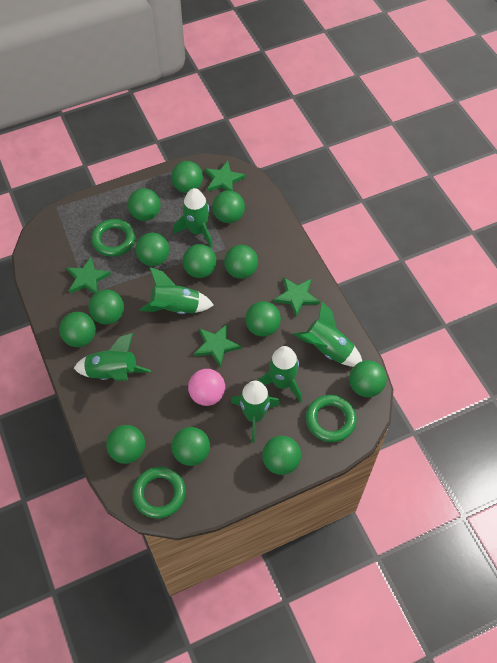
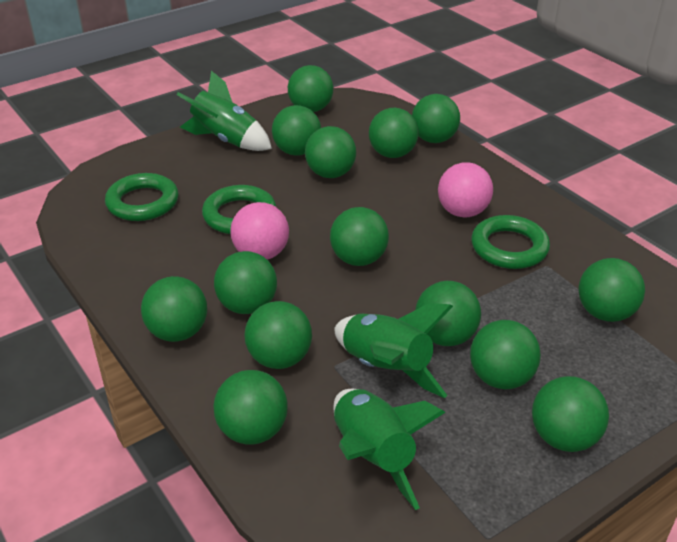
green ball: 13 -> 14
green rocket: 6 -> 3
green star: 4 -> 0
pink ball: 1 -> 2

